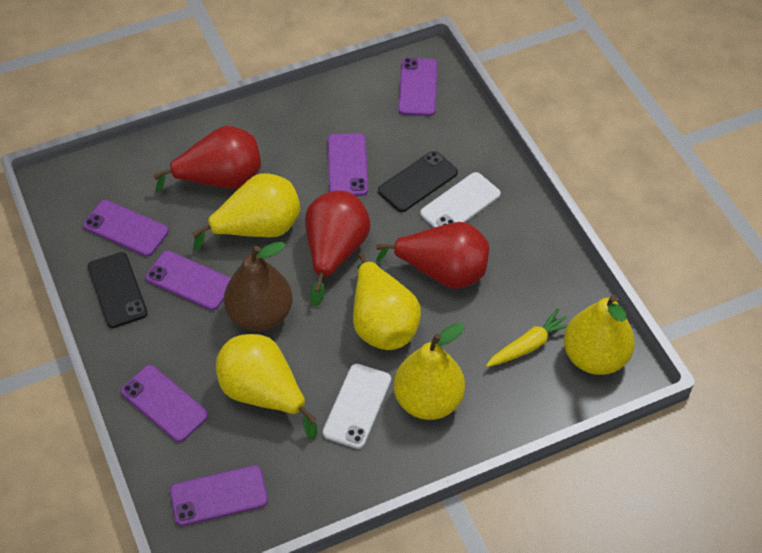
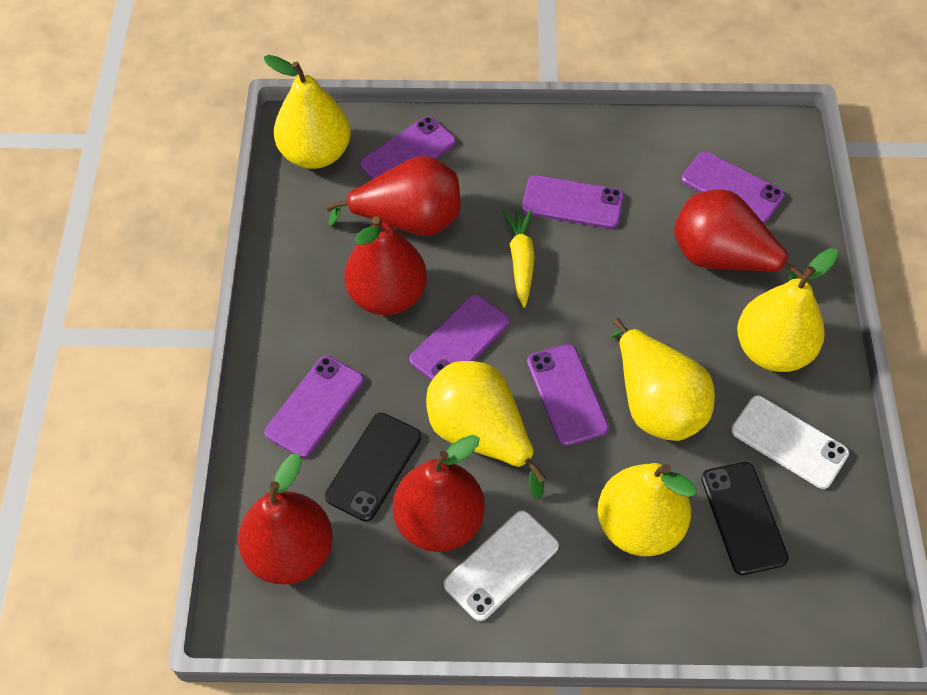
brown pear: 1 -> 0
red pear: 3 -> 5

